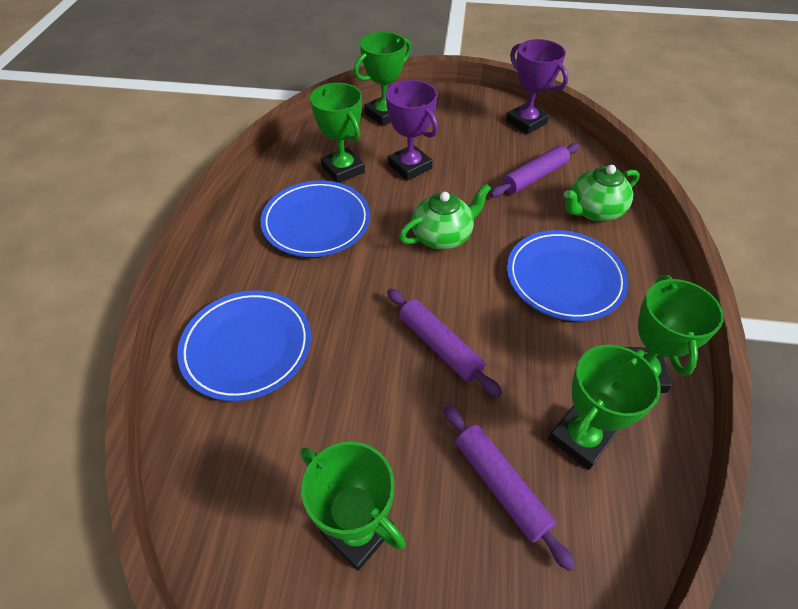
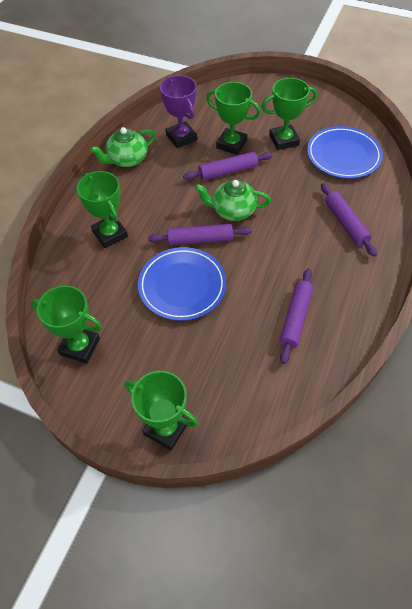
blue plate: 3 -> 2
purple rolling pin: 3 -> 4
purple trophy: 2 -> 1

